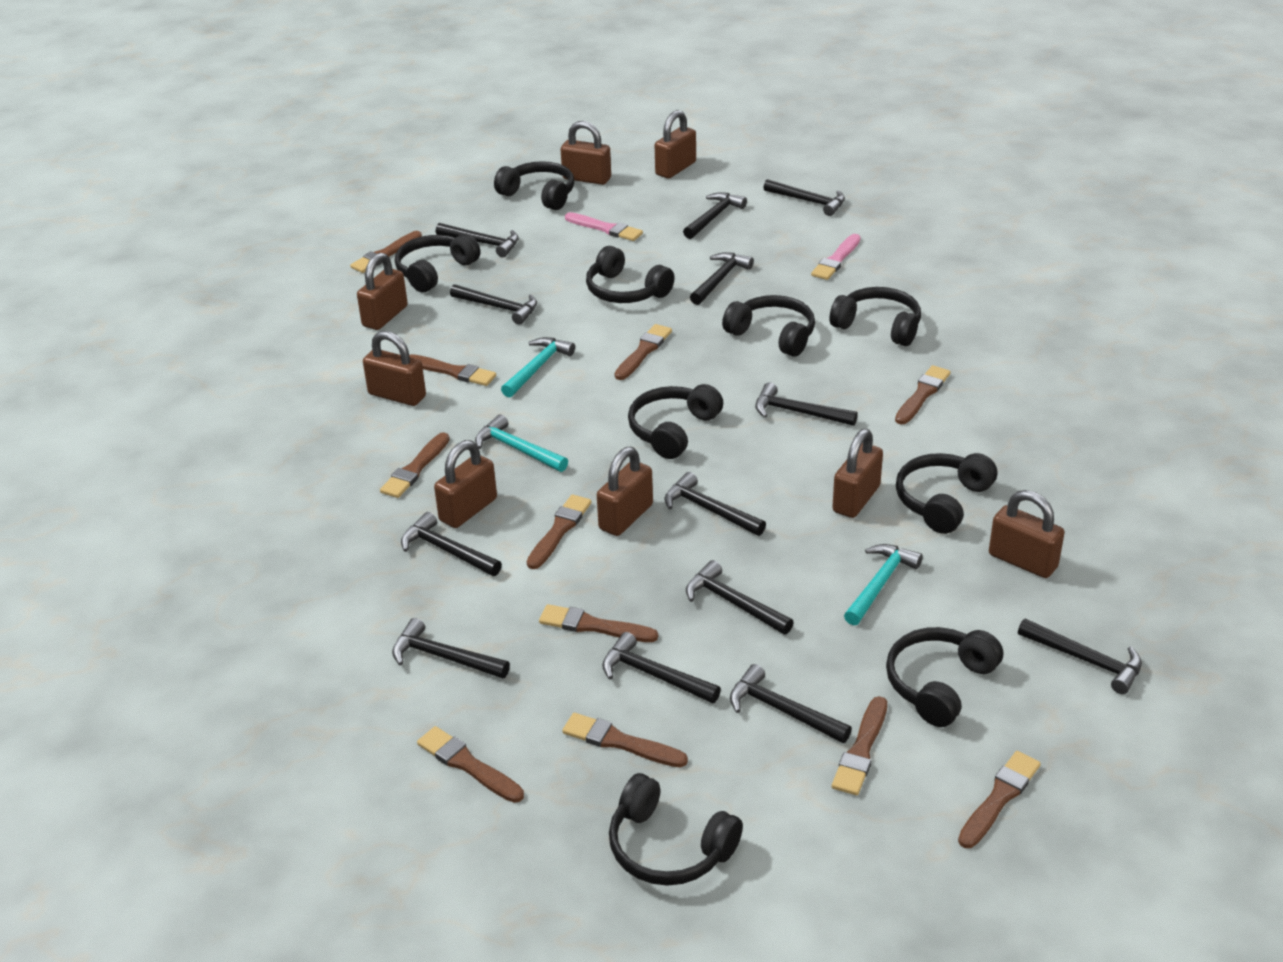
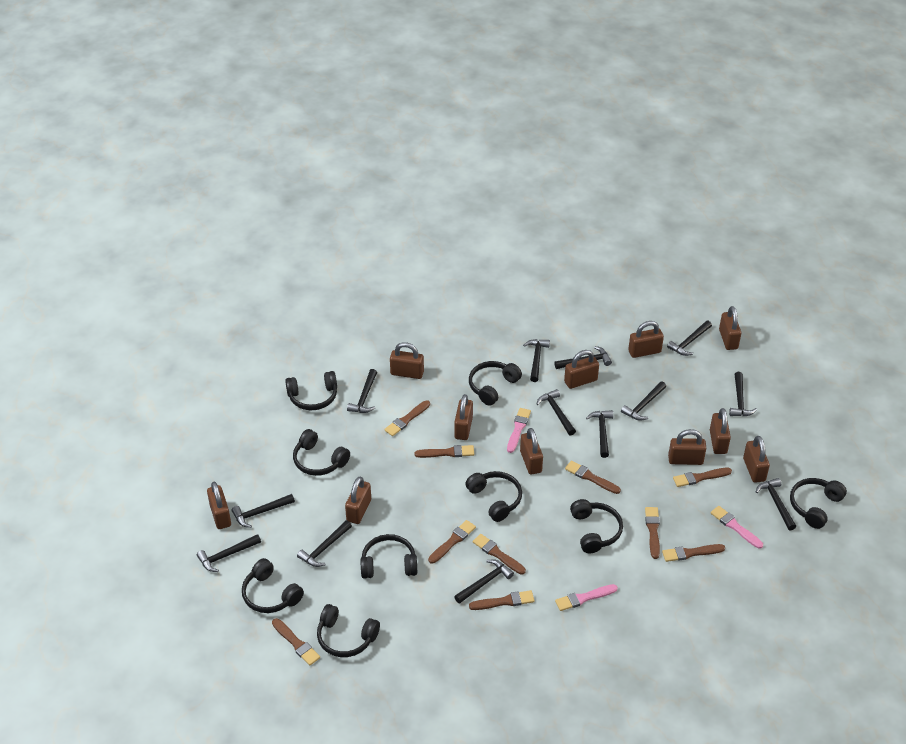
brown brush: 11 -> 10
brown padlock: 8 -> 11
pink brush: 2 -> 3
turquoise hammer: 3 -> 0

